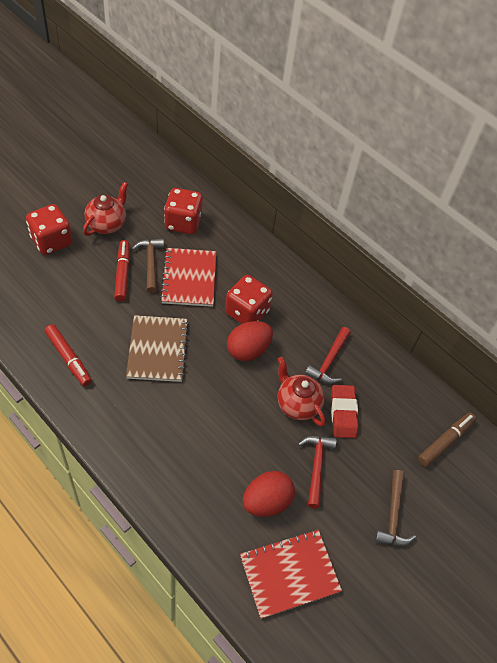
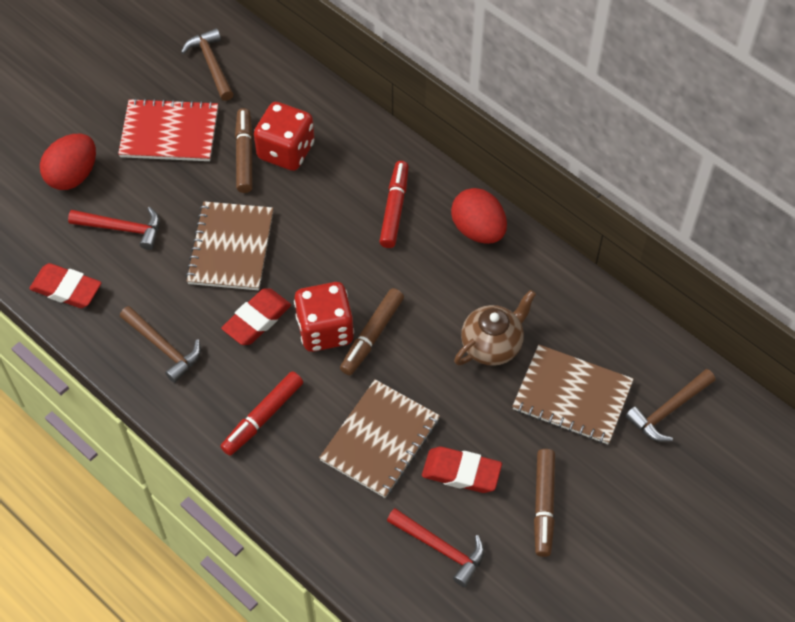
brown hammer: 2 -> 3
brown marker: 1 -> 3
brown notebook: 1 -> 3
brown teapot: 0 -> 1
red dice: 3 -> 2
red eraser: 1 -> 3
red notebook: 2 -> 1
red teapot: 2 -> 0

